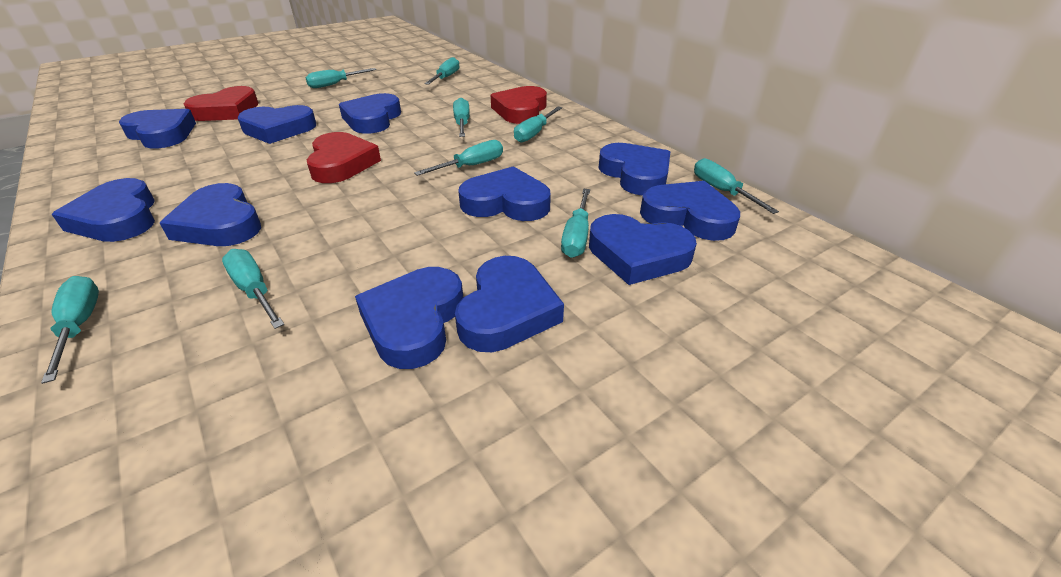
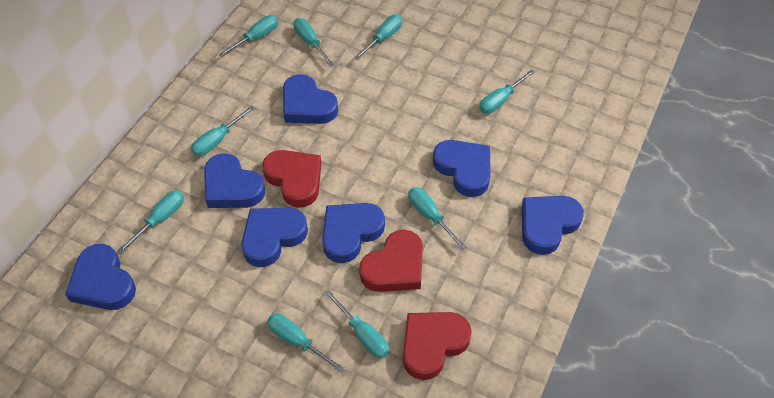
blue heart: 11 -> 7

